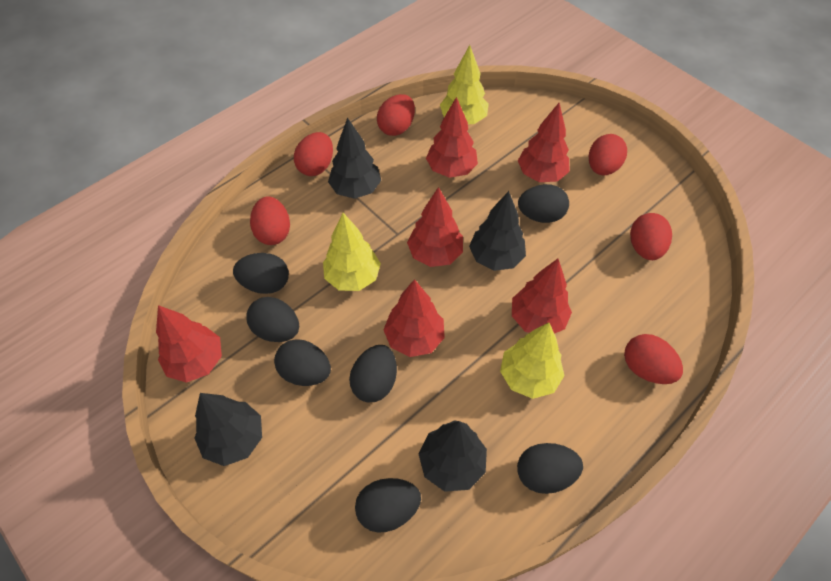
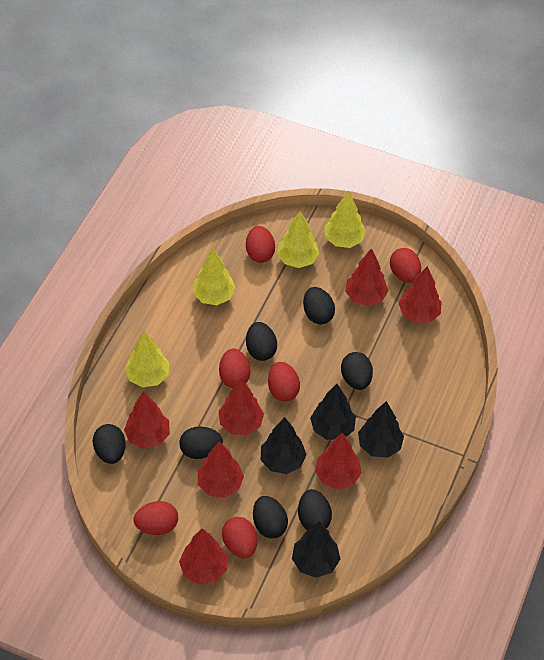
red tree: 6 -> 7
yellow tree: 3 -> 4

